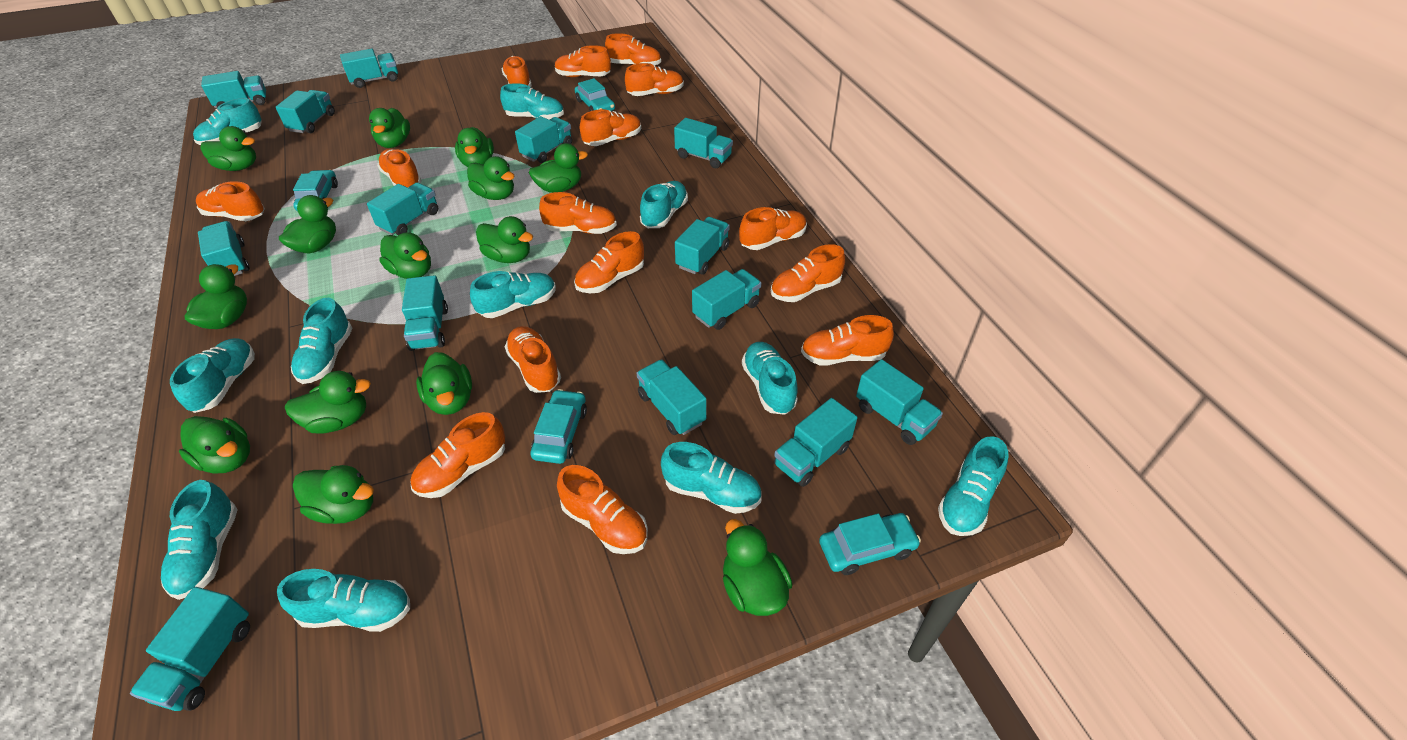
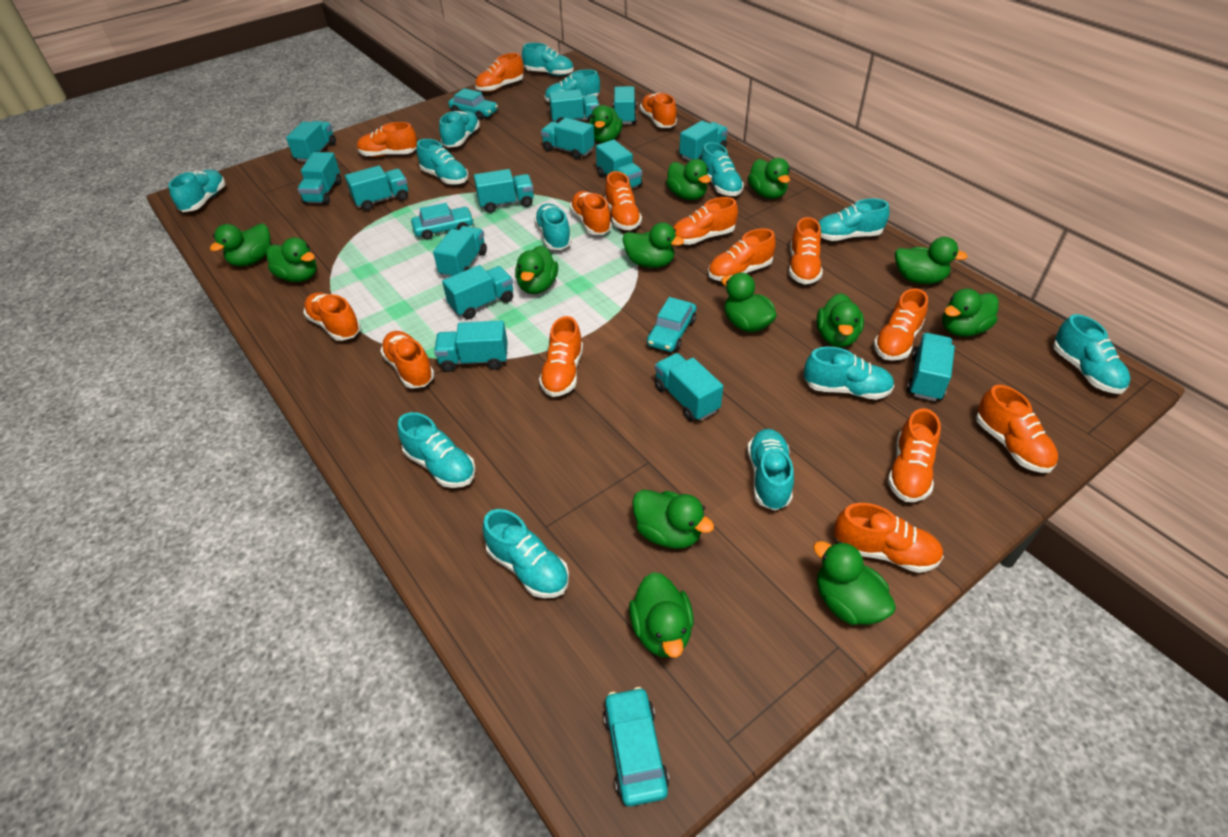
turquoise shoe: 11 -> 13

